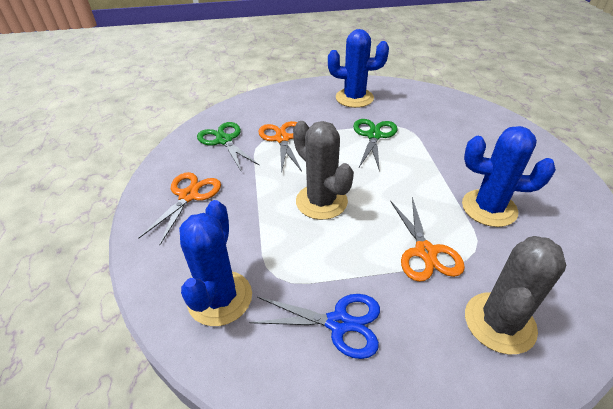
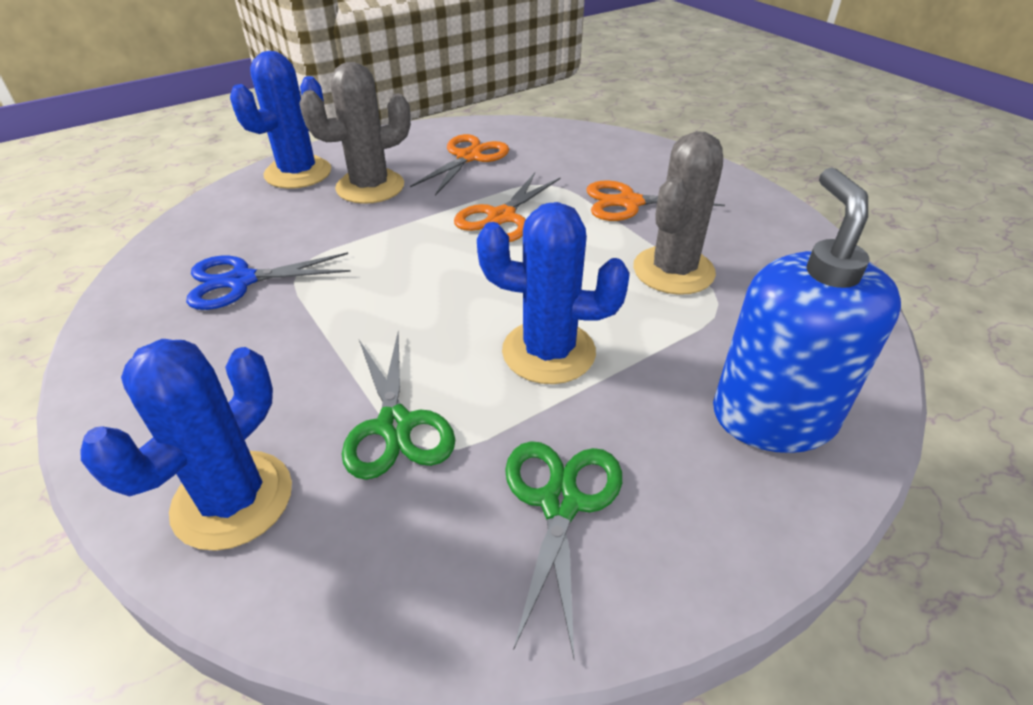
blue soap dispenser: 0 -> 1

